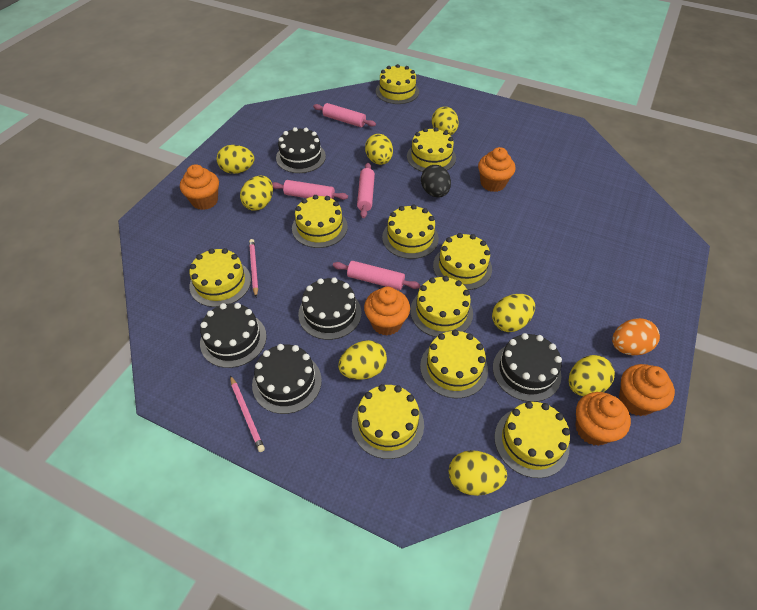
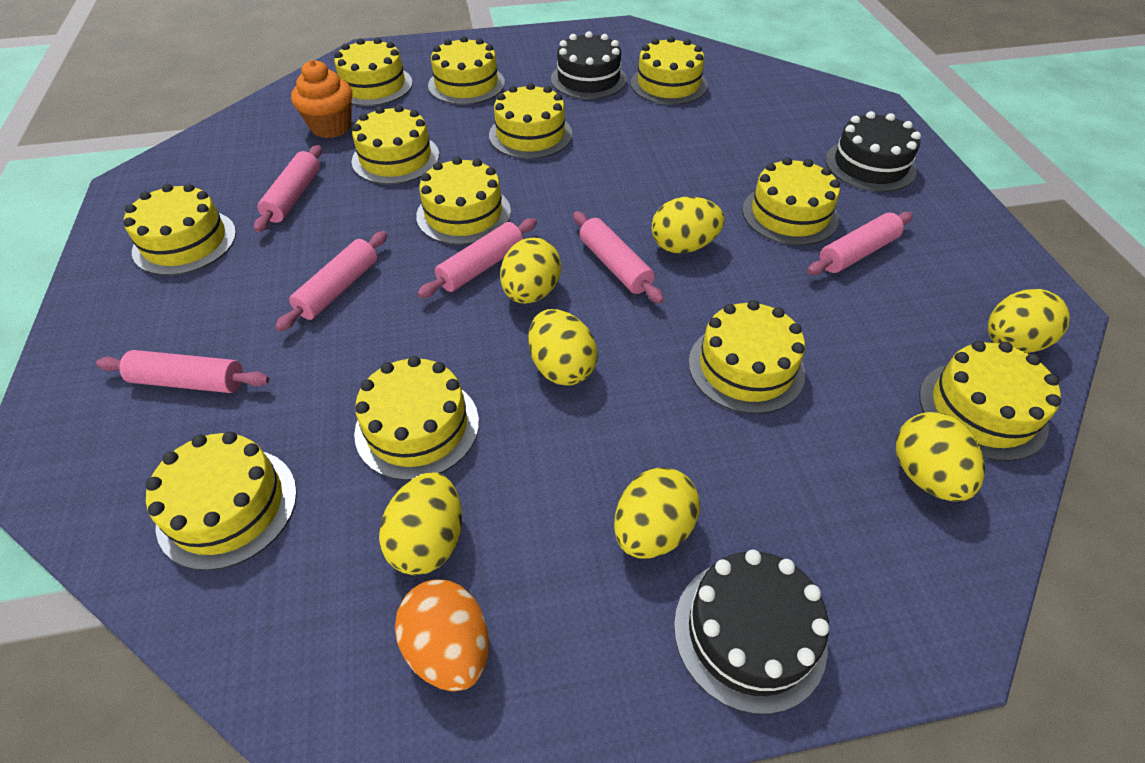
black cake: 5 -> 3
black egg: 1 -> 0
orange cupcake: 5 -> 1
pink pencil: 2 -> 0
pink rolling pin: 4 -> 6
yellow cake: 10 -> 12
yellow egg: 8 -> 7

